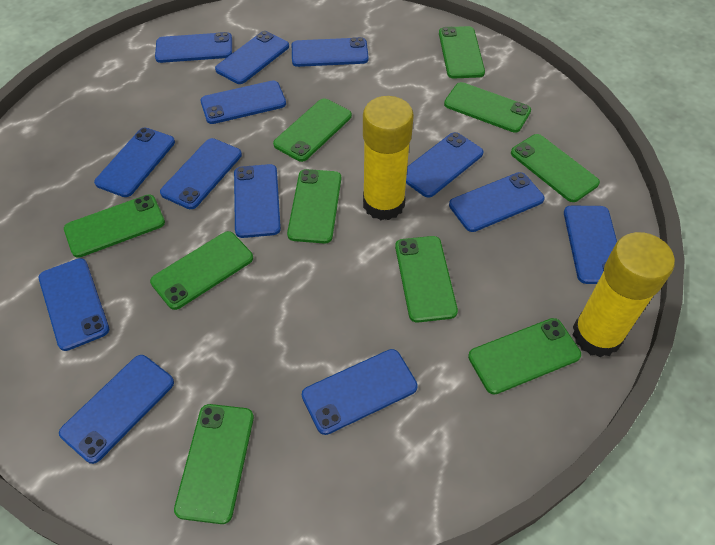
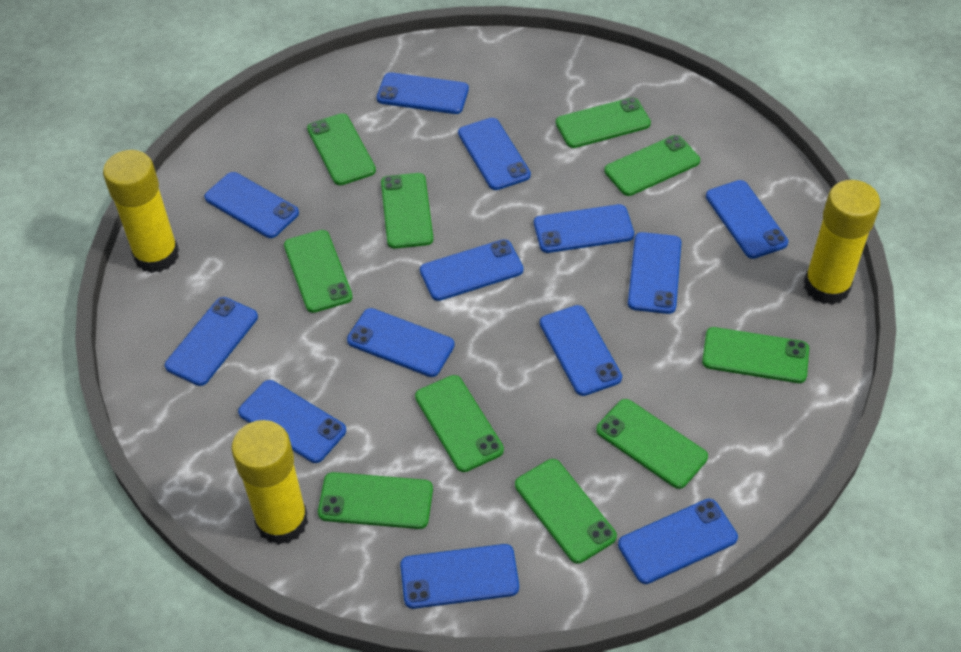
yellow glue stick: 2 -> 3

